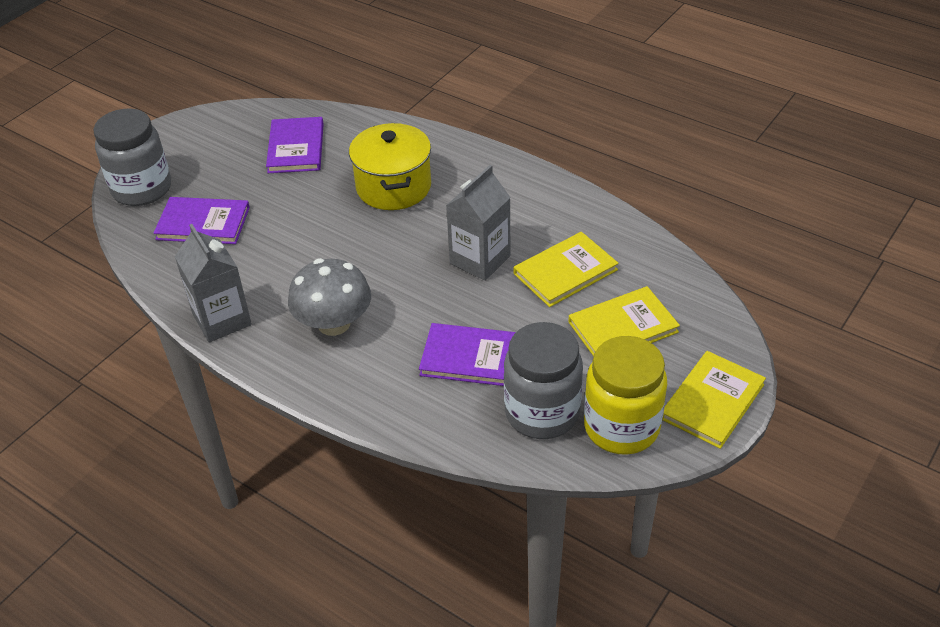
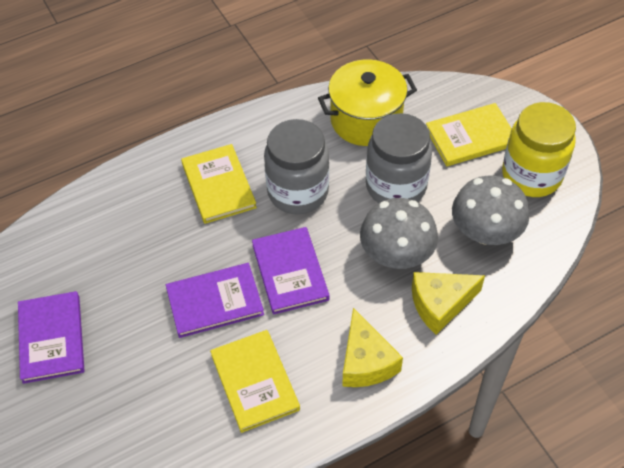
grey carton: 2 -> 0
grey mushroom: 1 -> 2
yellow cheese: 0 -> 2

